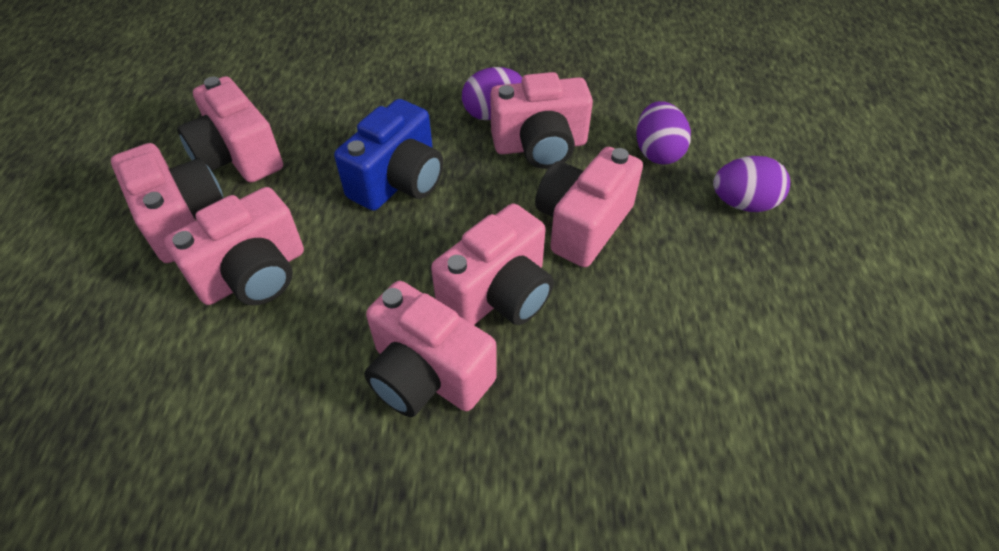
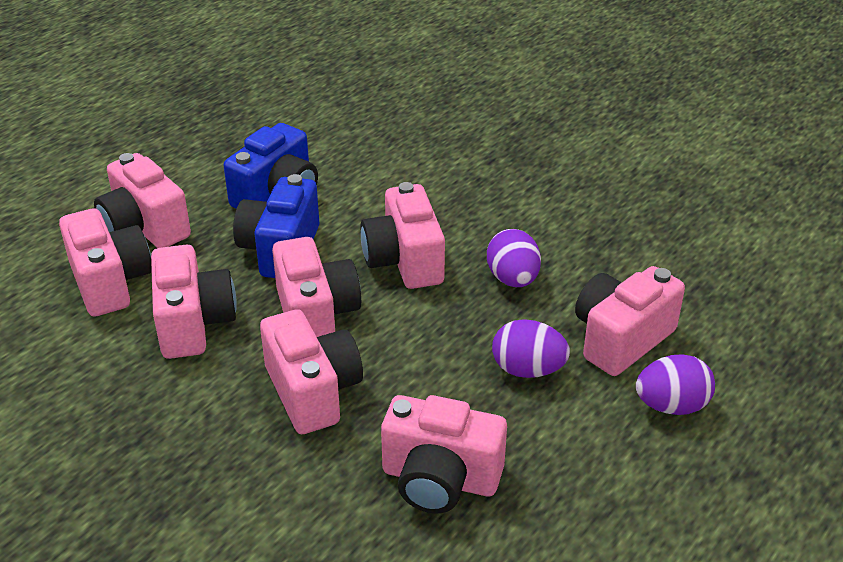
blue camera: 1 -> 2
pink camera: 7 -> 8

